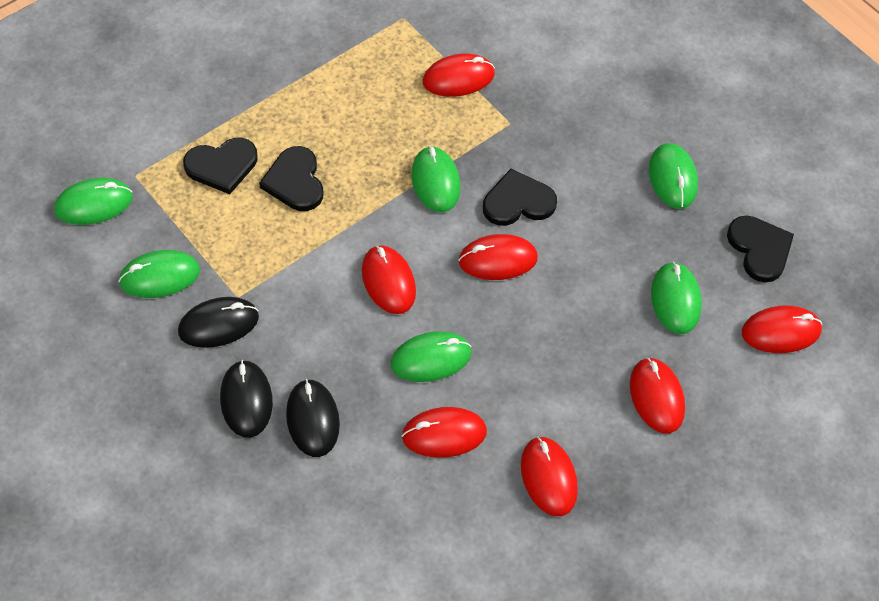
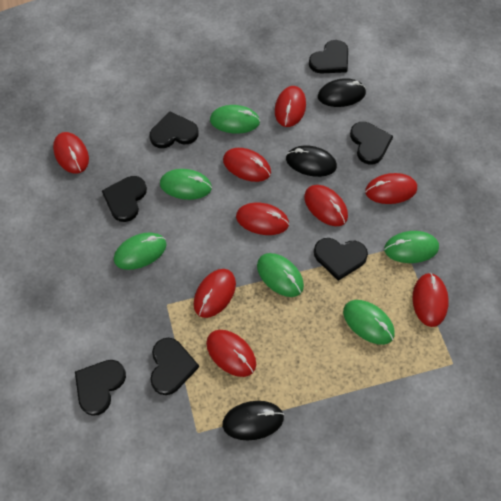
black heart: 4 -> 7
red mouse: 7 -> 9

